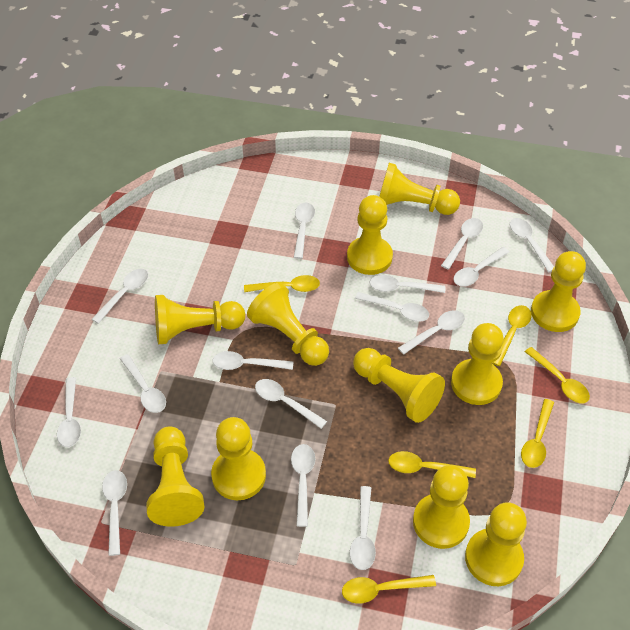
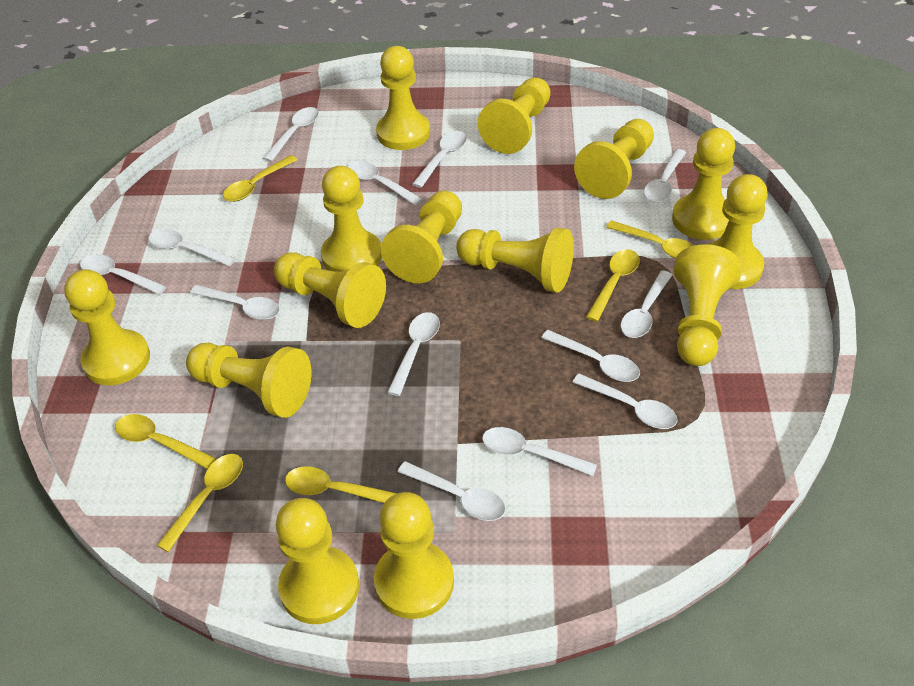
white spoon: 15 -> 13
yellow pawn: 11 -> 14

